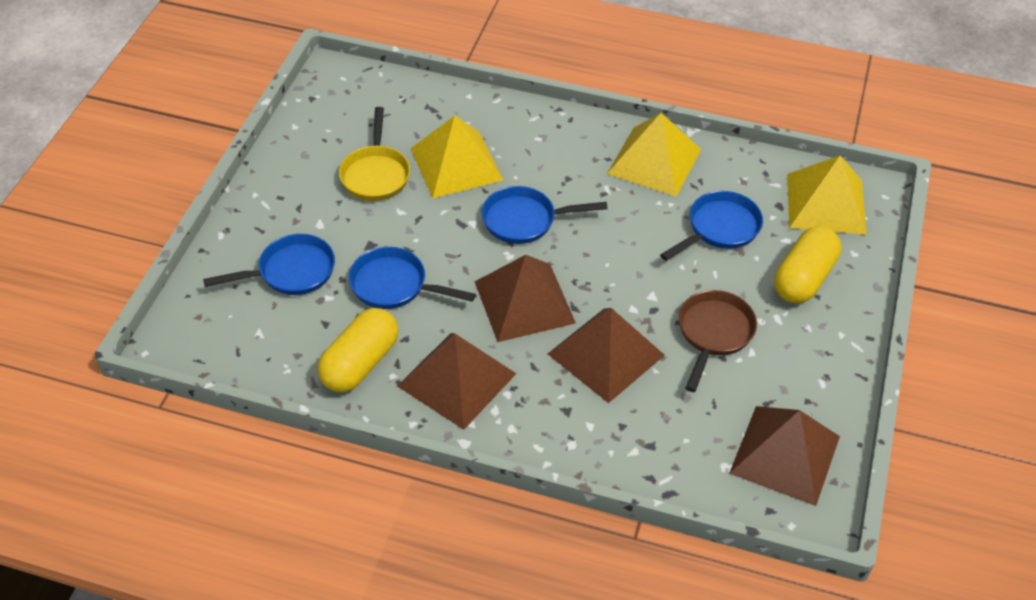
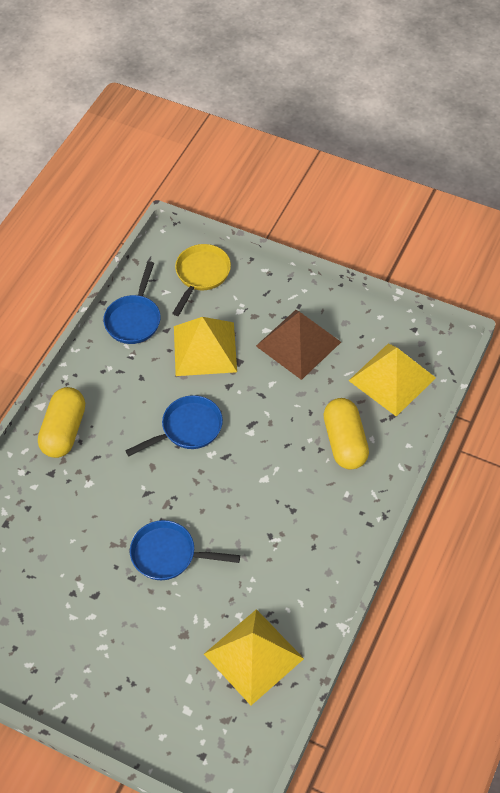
blue pan: 4 -> 3
brown pan: 1 -> 0
brown pyramid: 4 -> 1

